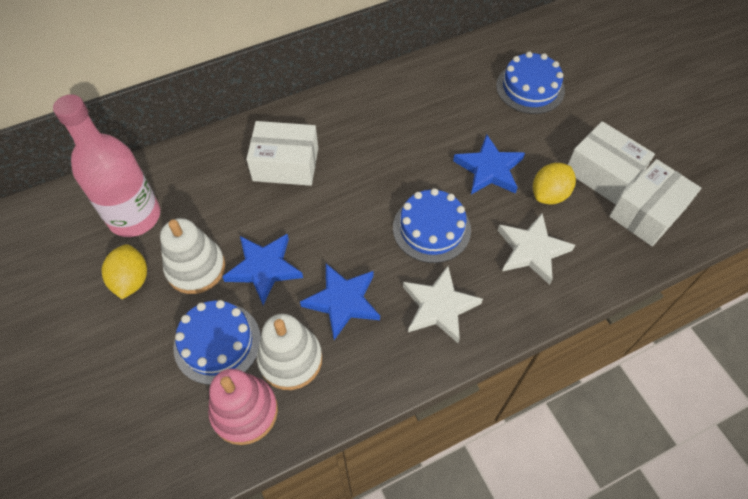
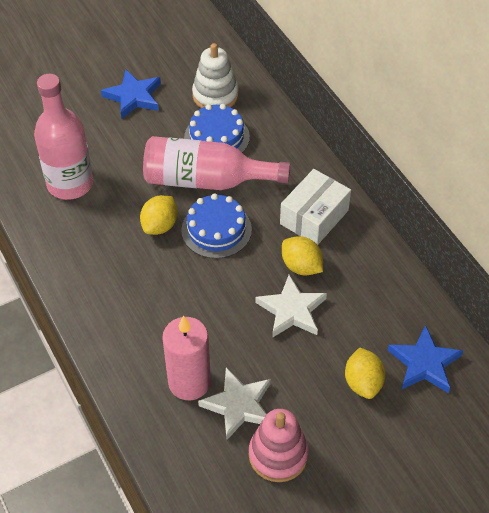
blue cake: 3 -> 2
blue star: 3 -> 2
pink bottle: 1 -> 2
pink candle: 0 -> 1
white box: 3 -> 1
white stacking toy: 2 -> 1
yellow lemon: 2 -> 3

